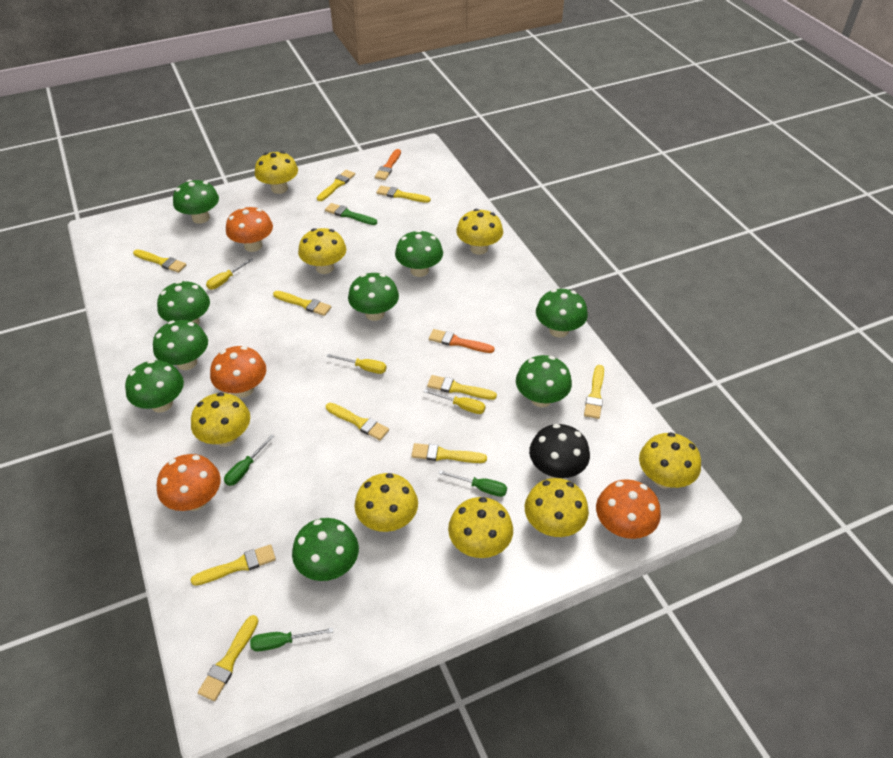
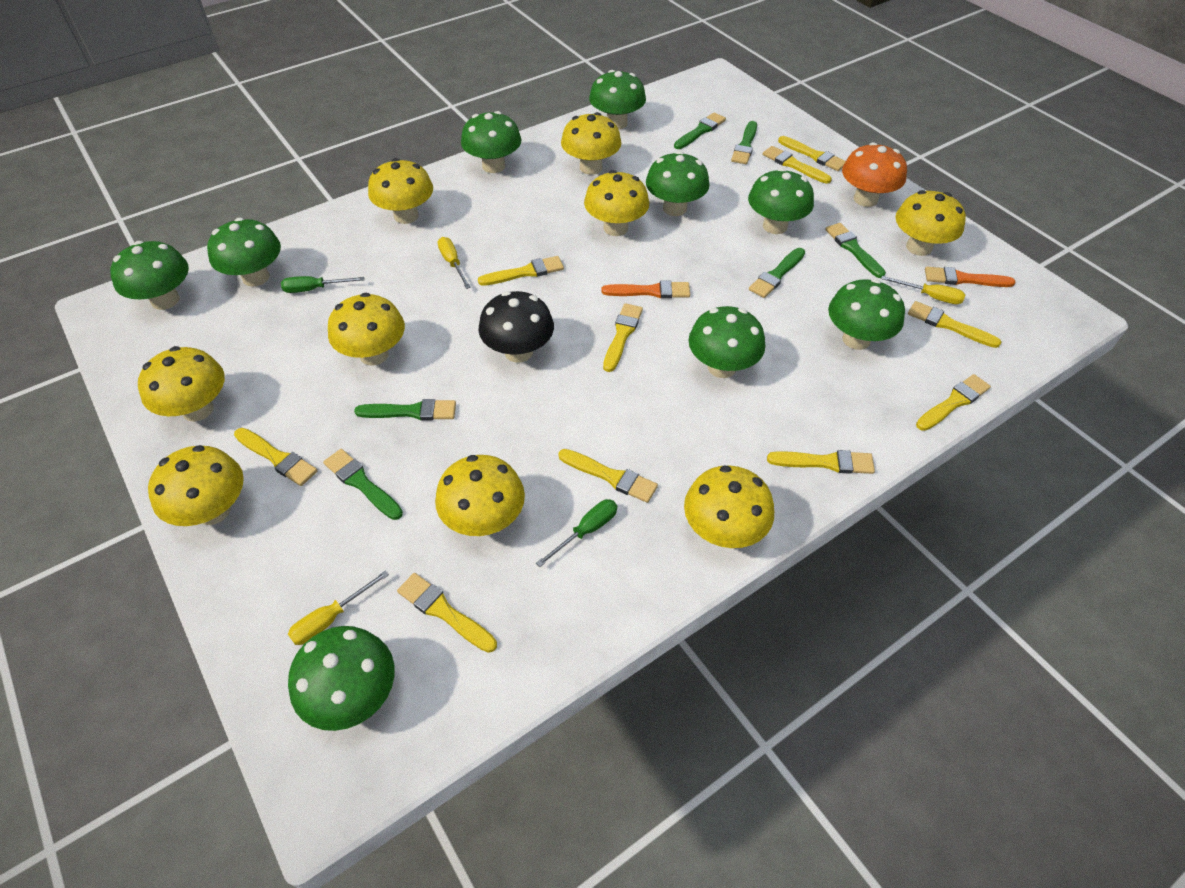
green brush: 1 -> 6
green screwdriver: 3 -> 2
orange mushroom: 4 -> 1
yellow mushroom: 8 -> 9

